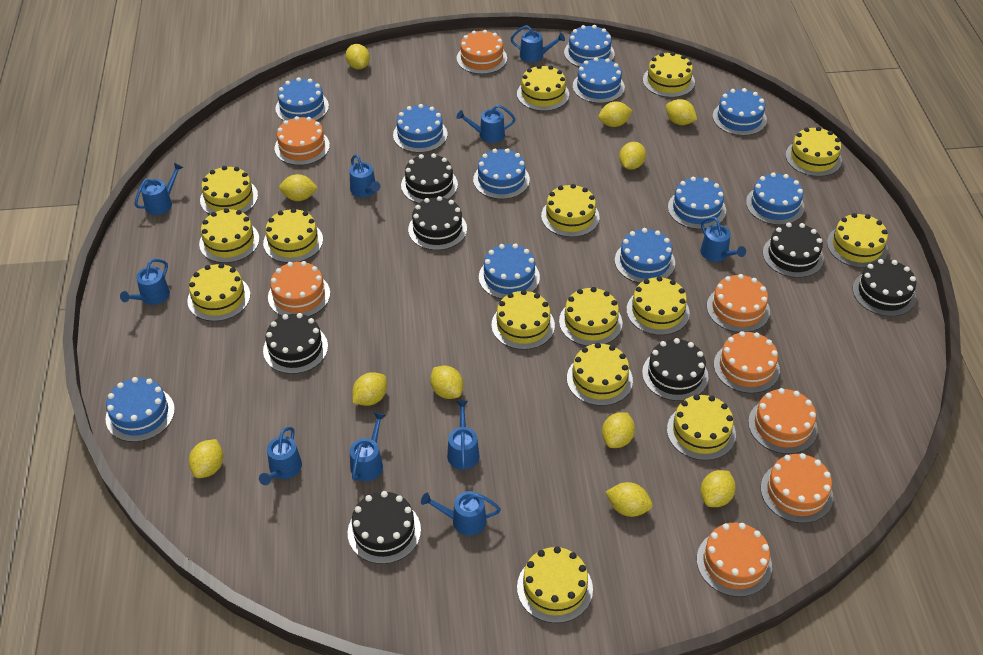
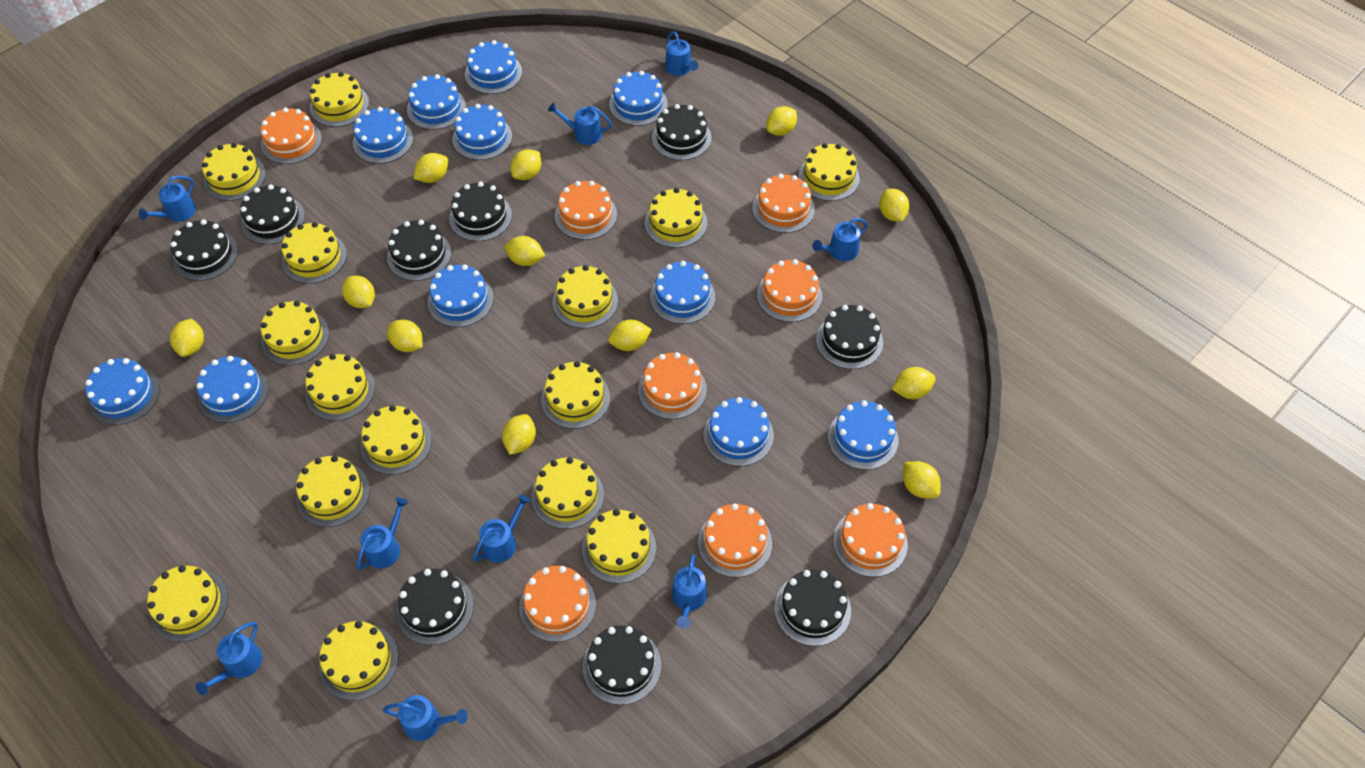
black cake: 7 -> 9
blue watering can: 10 -> 9
yellow lemon: 11 -> 12

